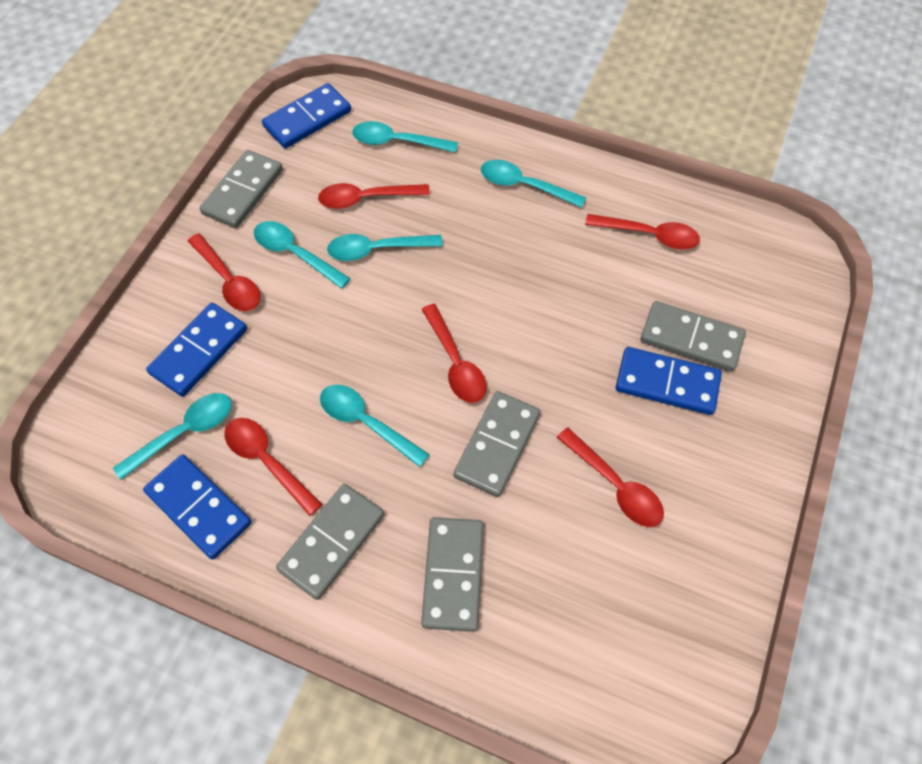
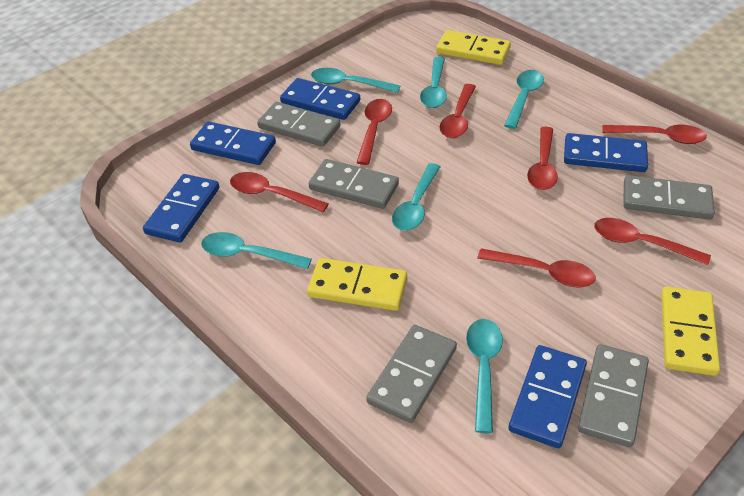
blue domino: 4 -> 5
red spoon: 6 -> 7
yellow domino: 0 -> 3

